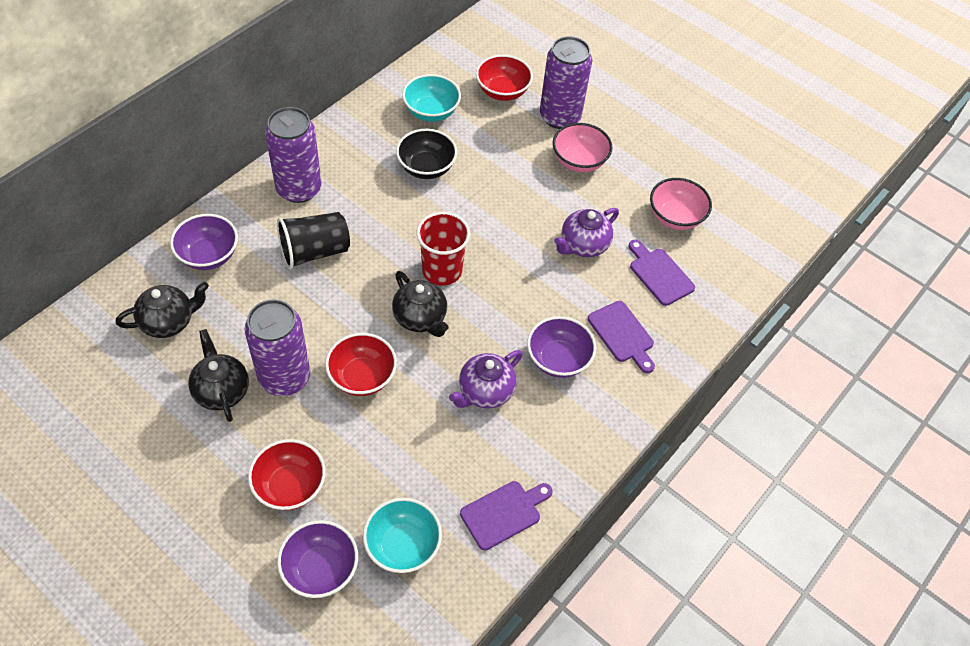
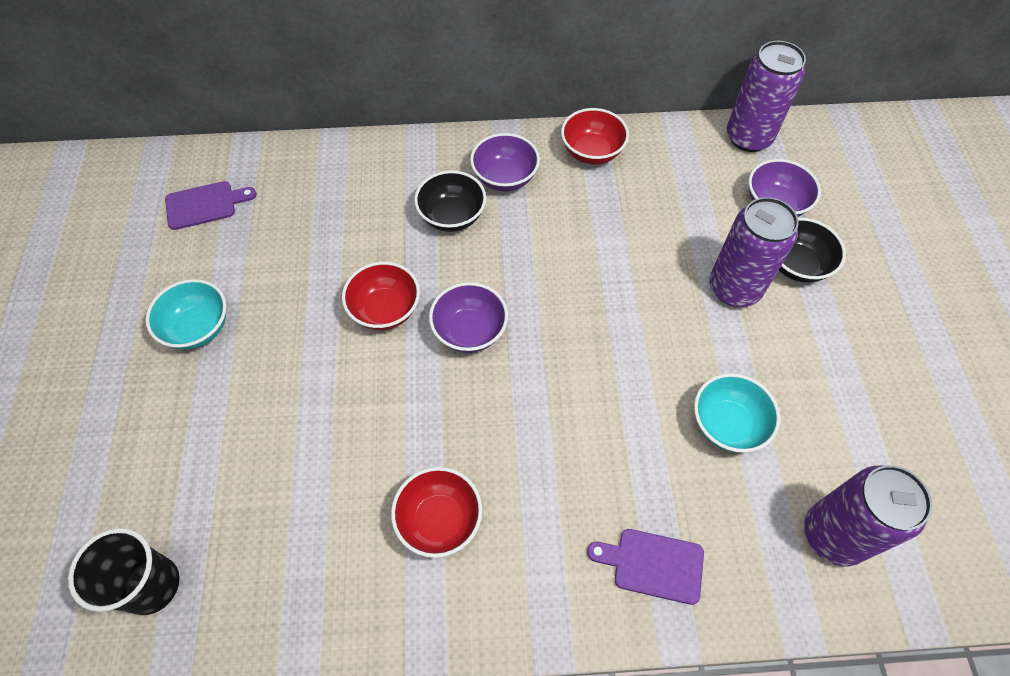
black bowl: 1 -> 2
black teapot: 3 -> 0
pink bowl: 2 -> 0
purple cutting board: 3 -> 2
purple teapot: 2 -> 0
red cup: 1 -> 0

